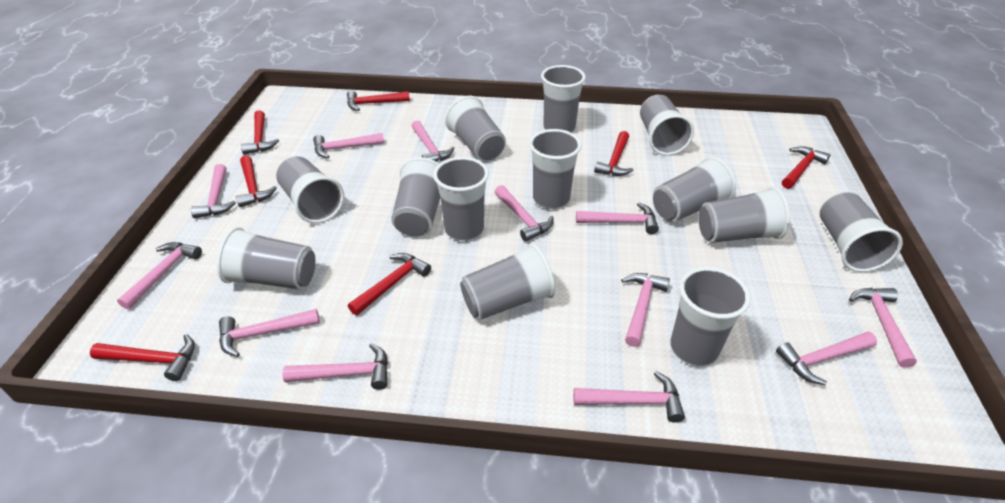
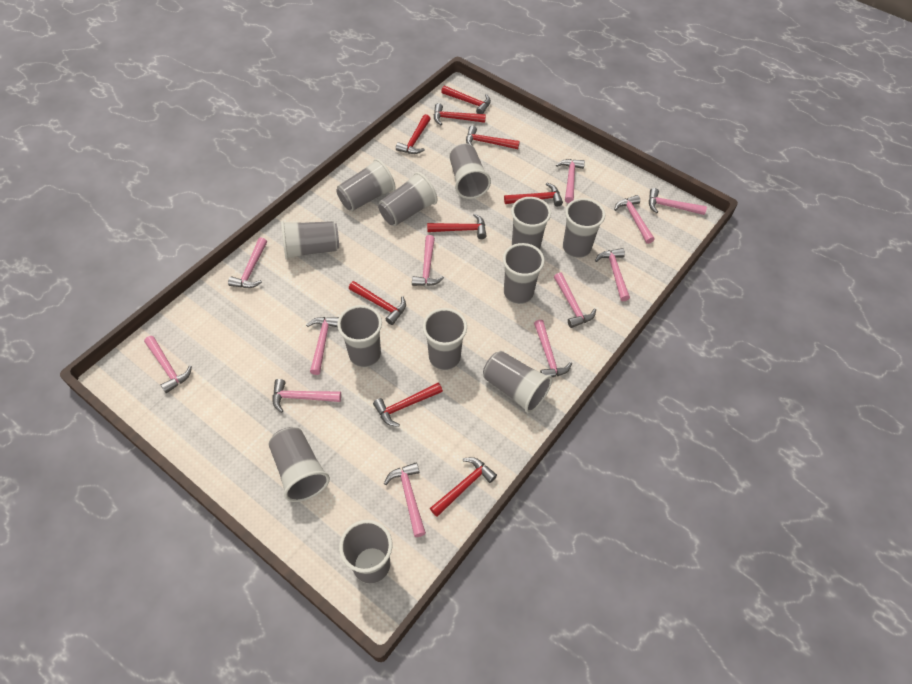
grey cup: 13 -> 12
red hammer: 7 -> 9

